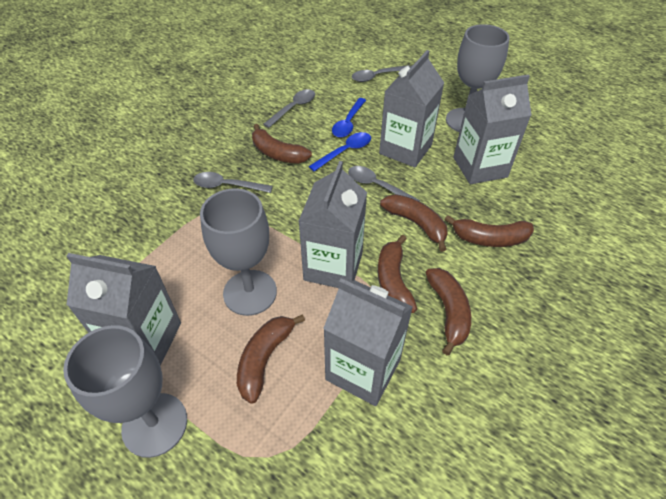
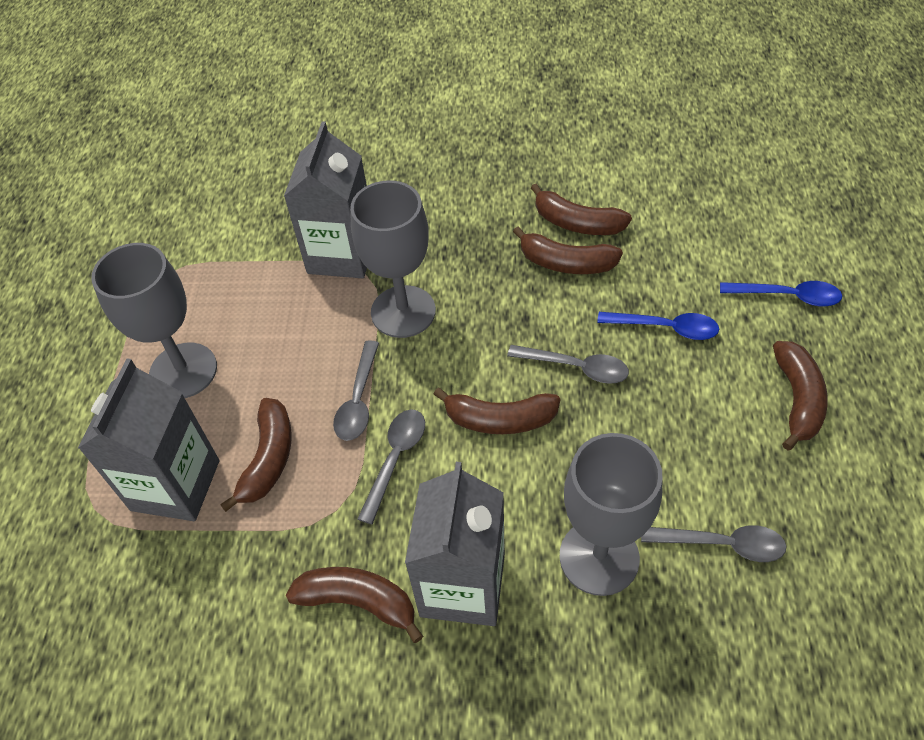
grey carton: 5 -> 3

